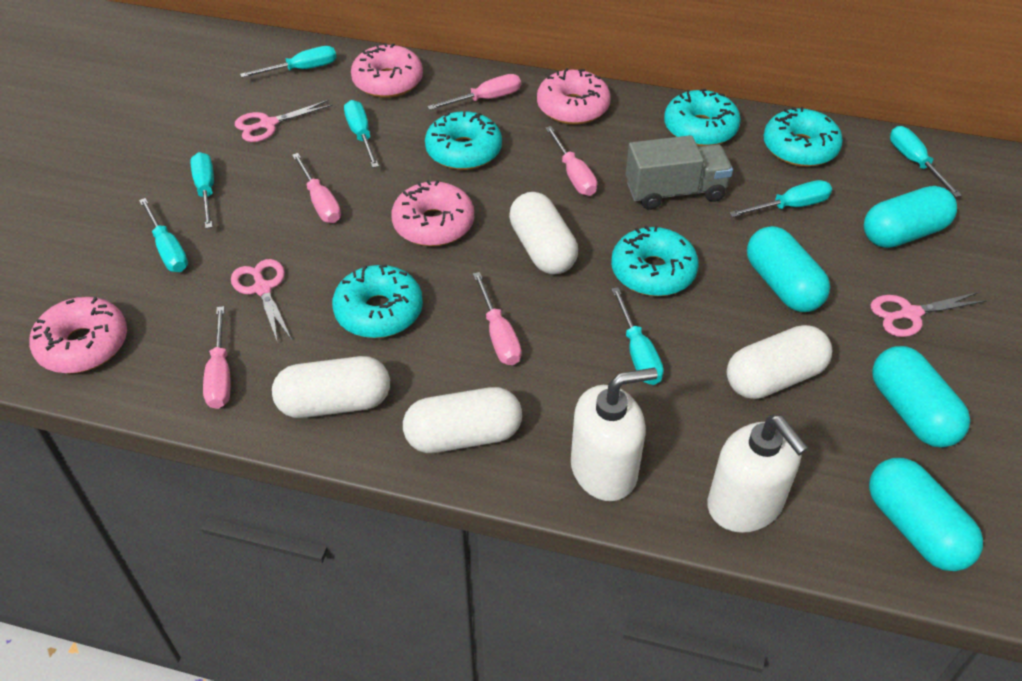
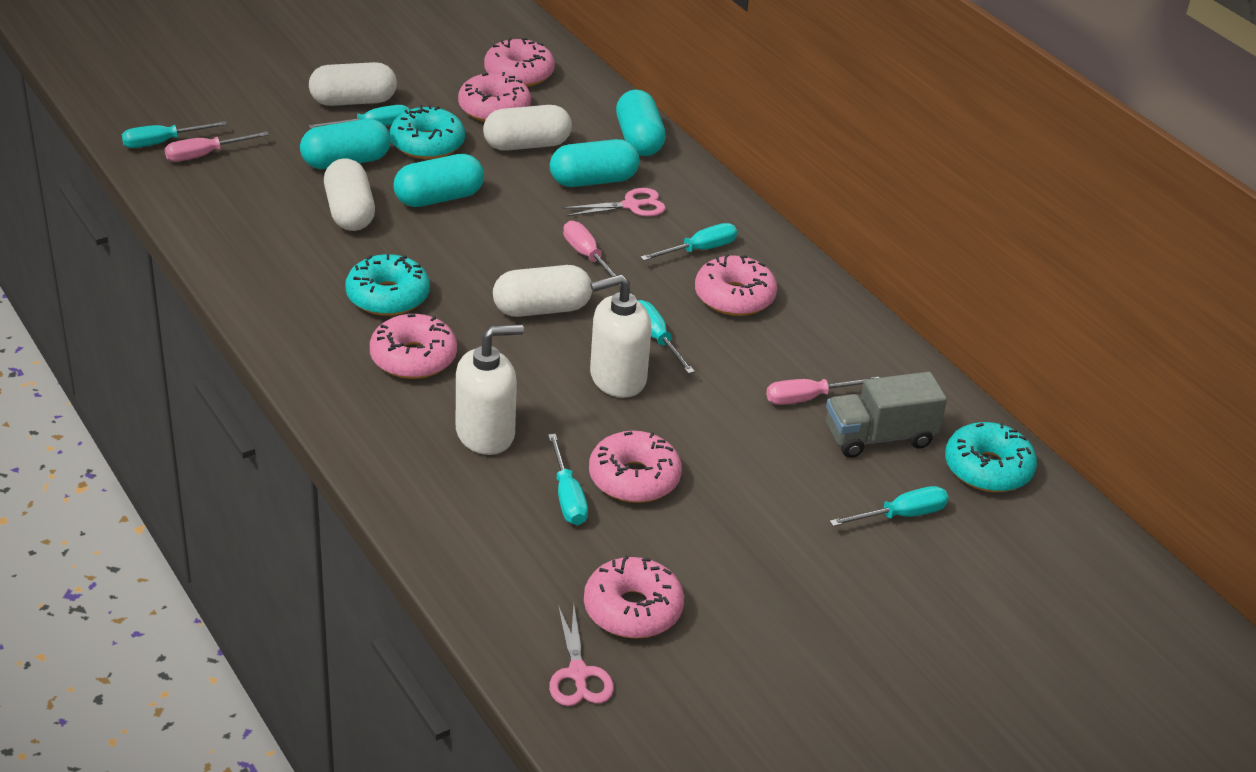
pink donut: 4 -> 6
pink scissors: 3 -> 2
pink screwdriver: 5 -> 3
turquoise donut: 5 -> 3
turquoise screwdriver: 7 -> 6

